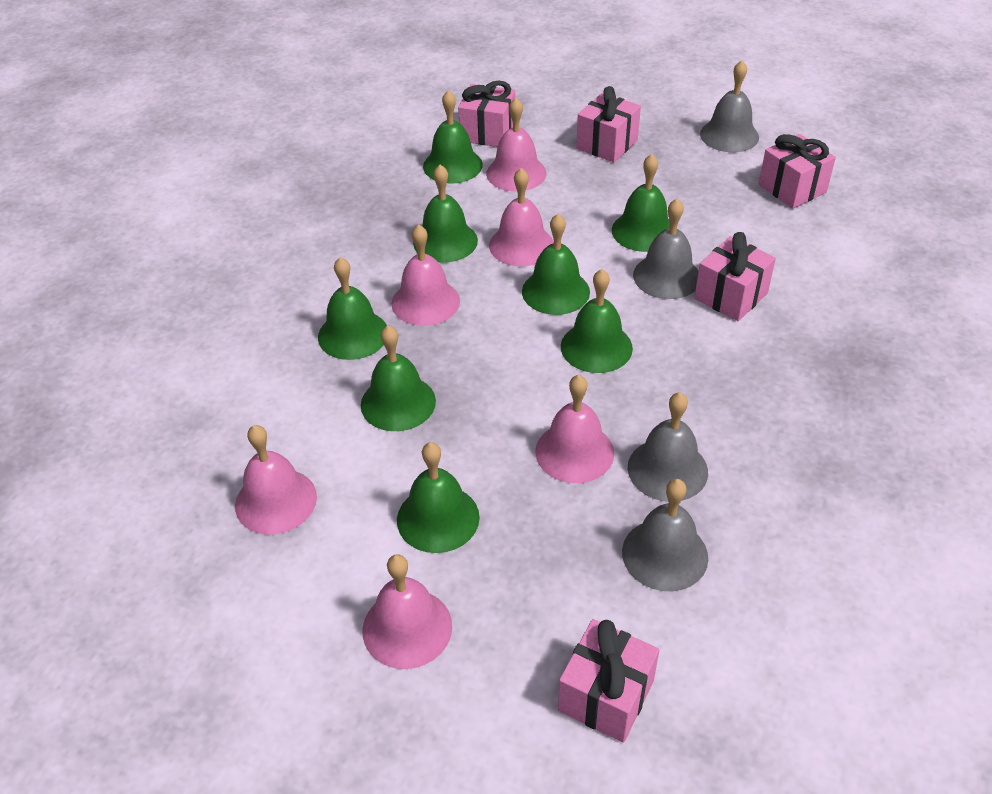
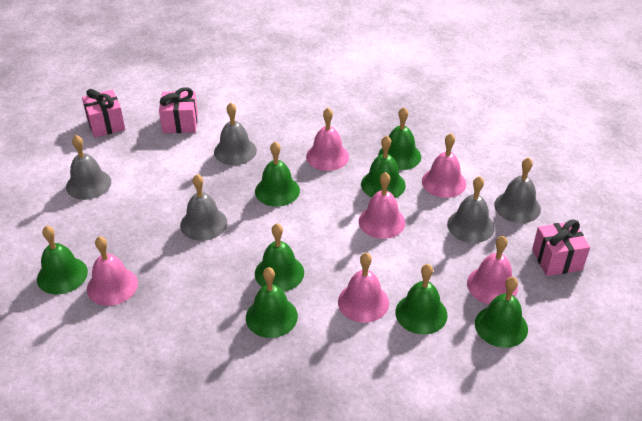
grey bell: 4 -> 5
pink gift: 5 -> 3

